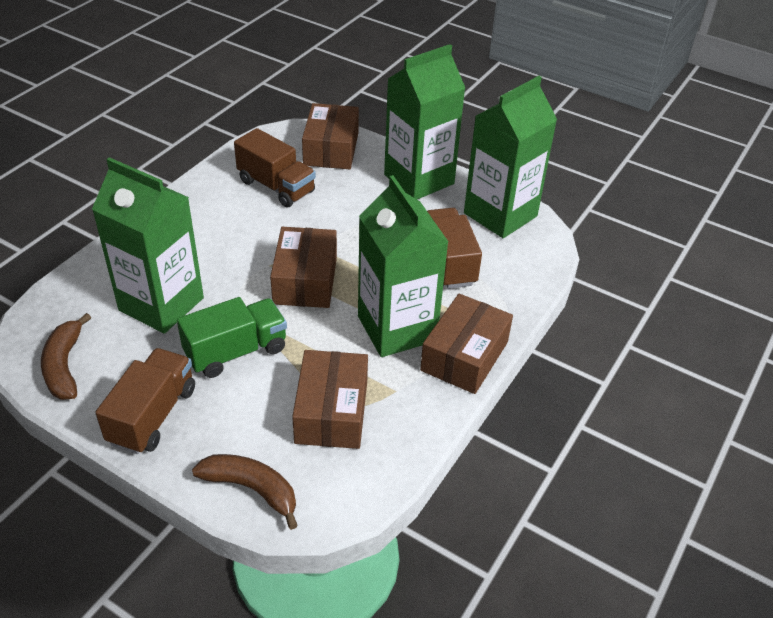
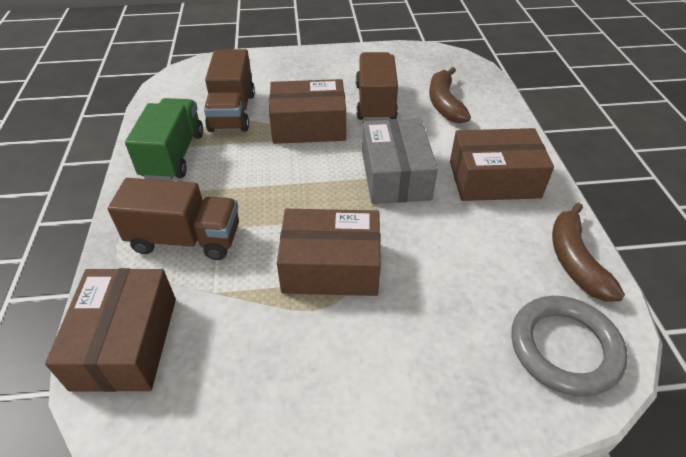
green carton: 4 -> 0
grey box: 0 -> 1
grey ring: 0 -> 1

